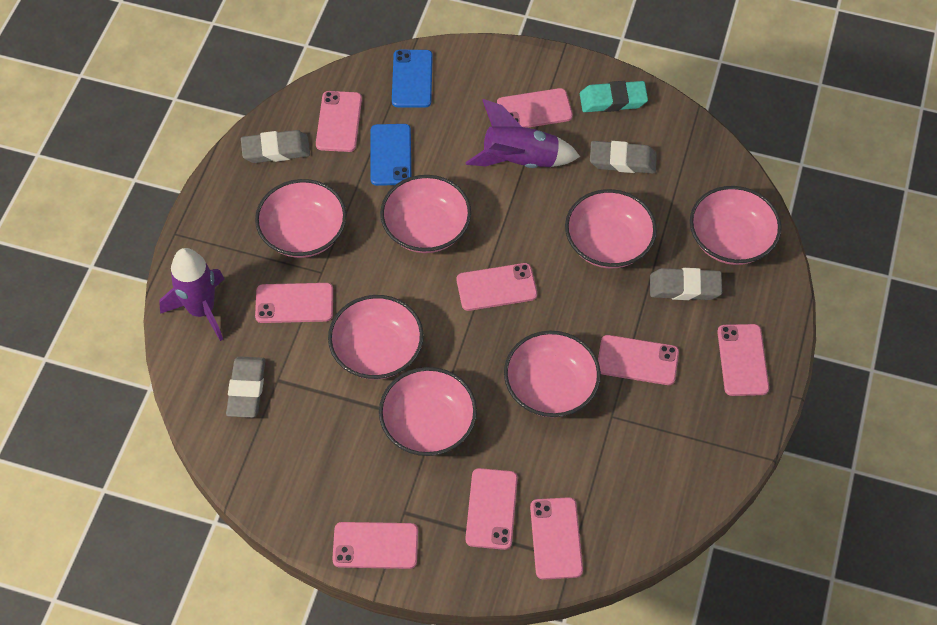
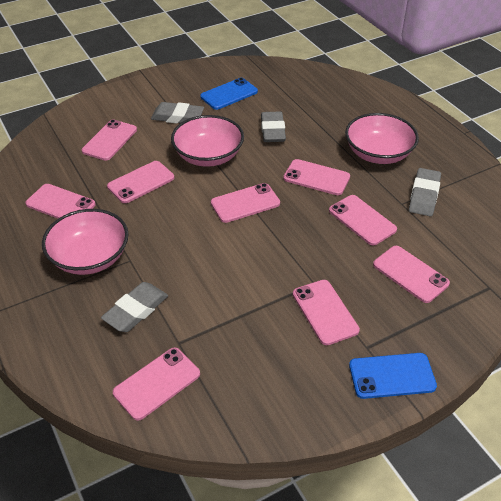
pink bowl: 7 -> 3
purple rocket: 2 -> 0
turquoise eraser: 1 -> 0

